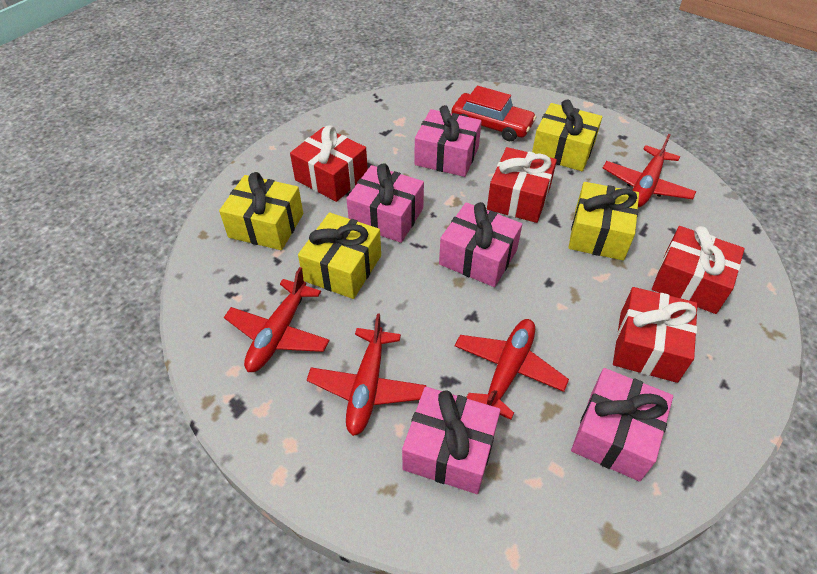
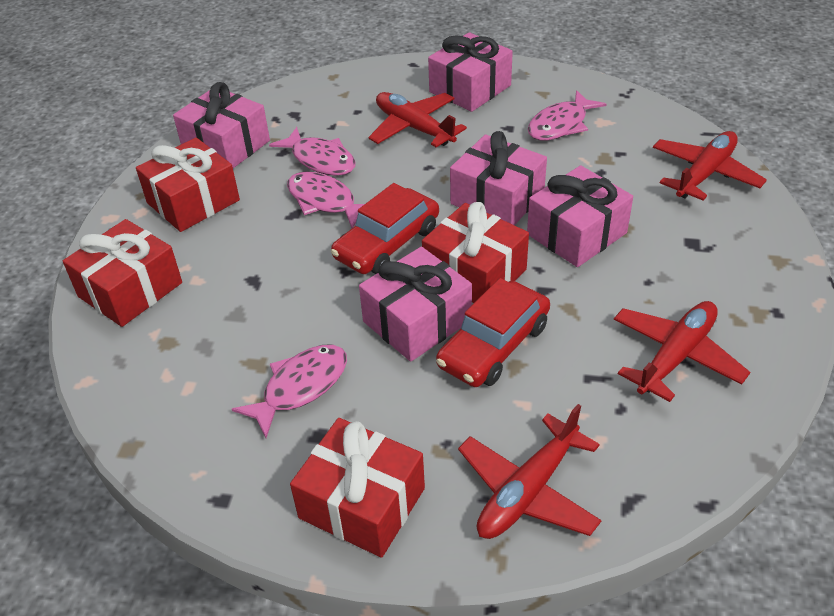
pink fish: 0 -> 4
red car: 1 -> 2
yellow gift: 4 -> 0

